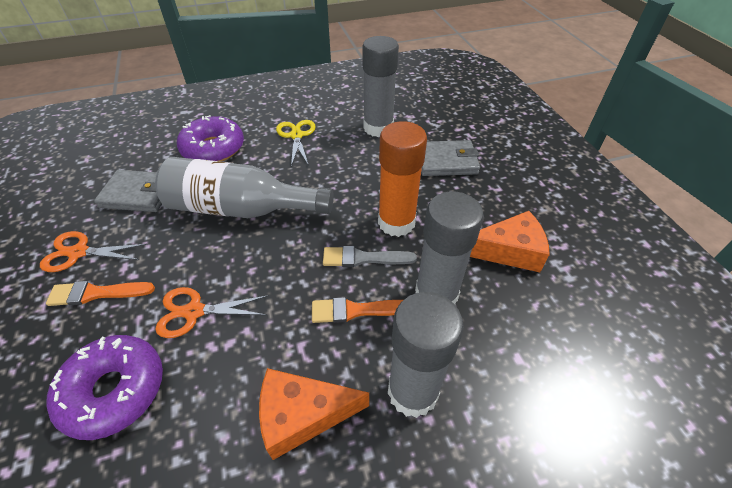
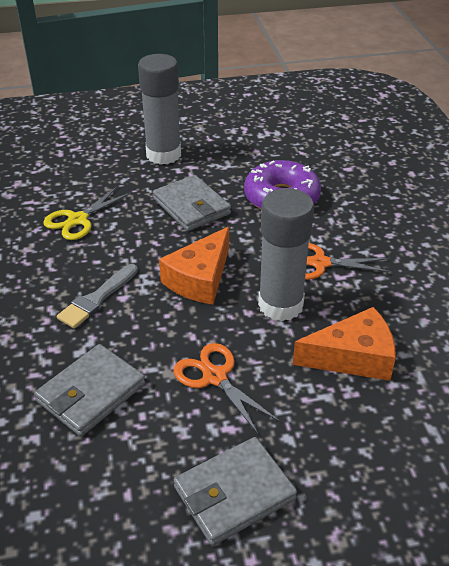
grey bottle: 1 -> 0
grey glue stick: 3 -> 2
grey wallet: 2 -> 3
orange brush: 2 -> 0
orange glue stick: 1 -> 0
purple donut: 2 -> 1

